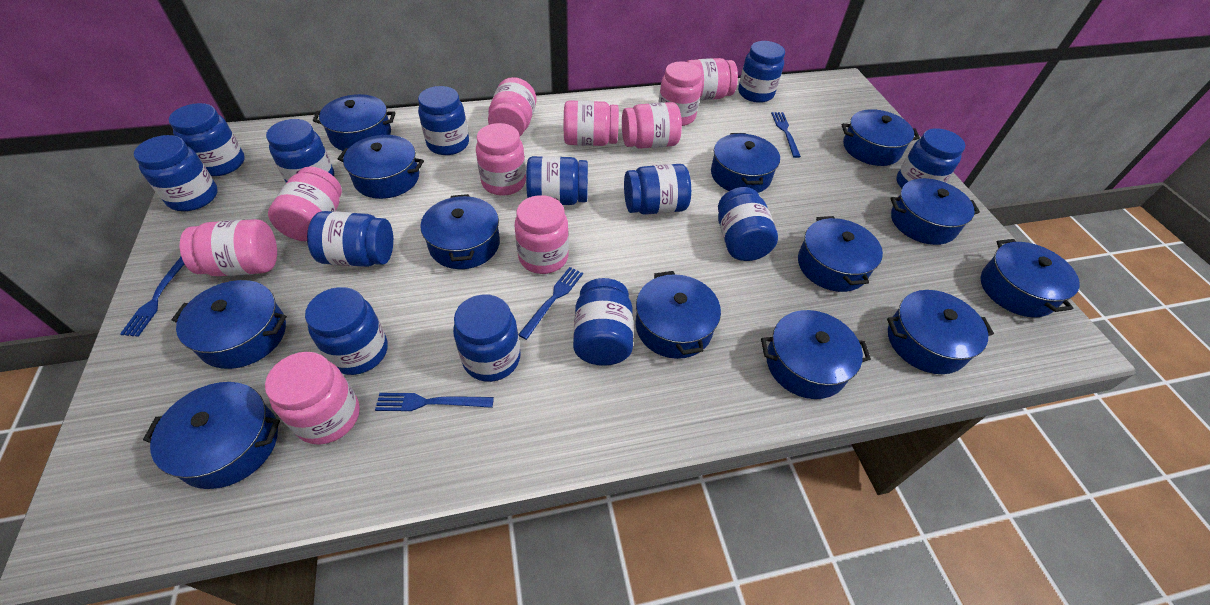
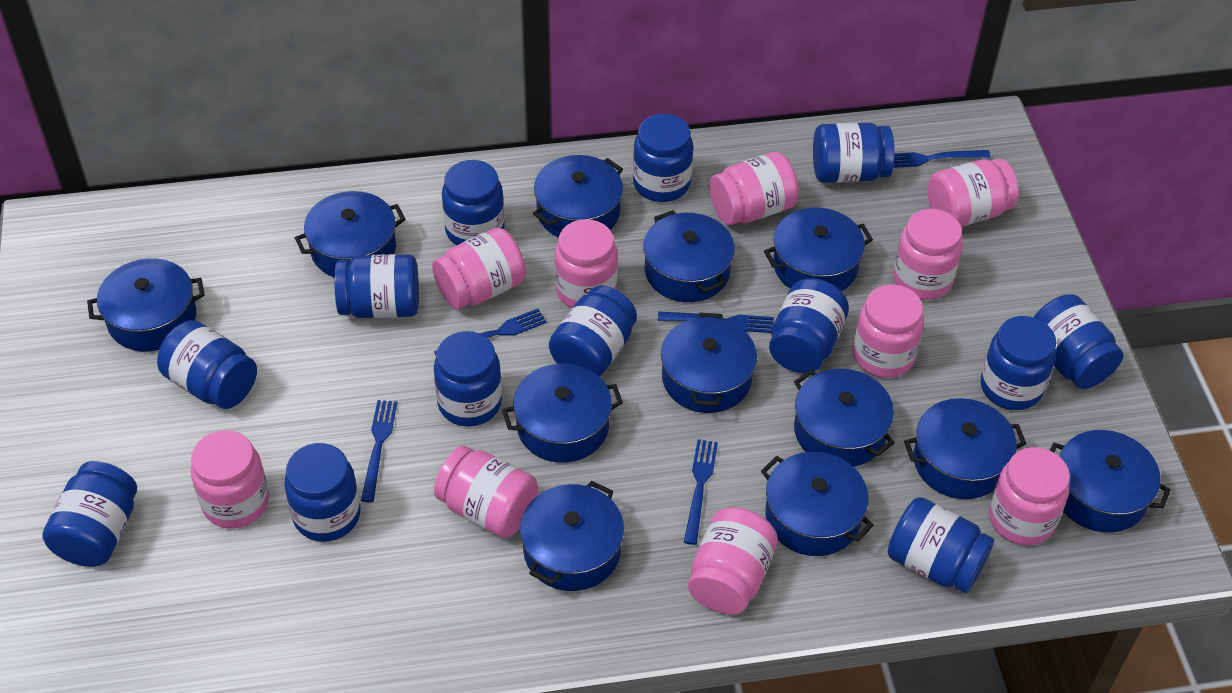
blue fork: 4 -> 5
blue pot: 13 -> 12

